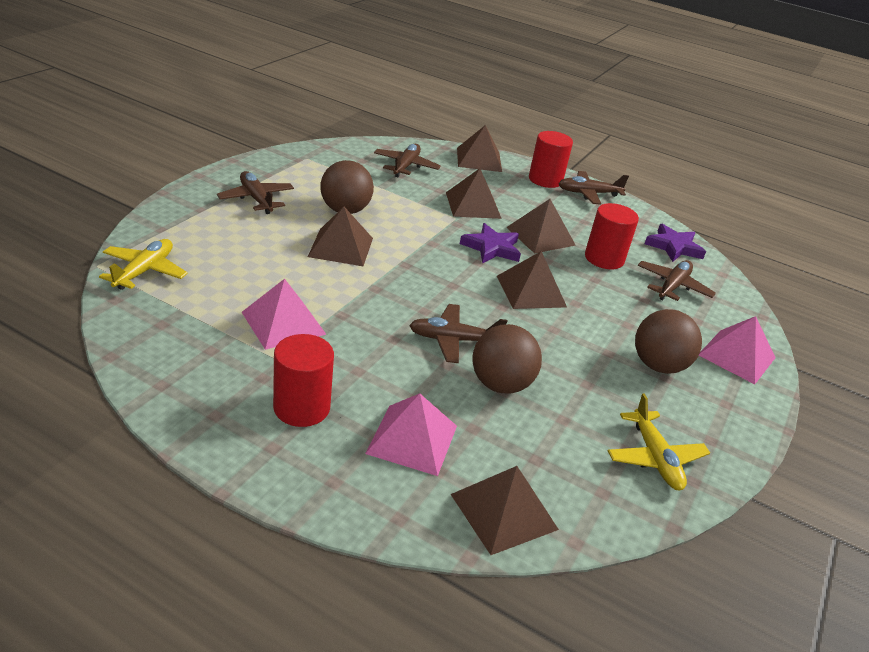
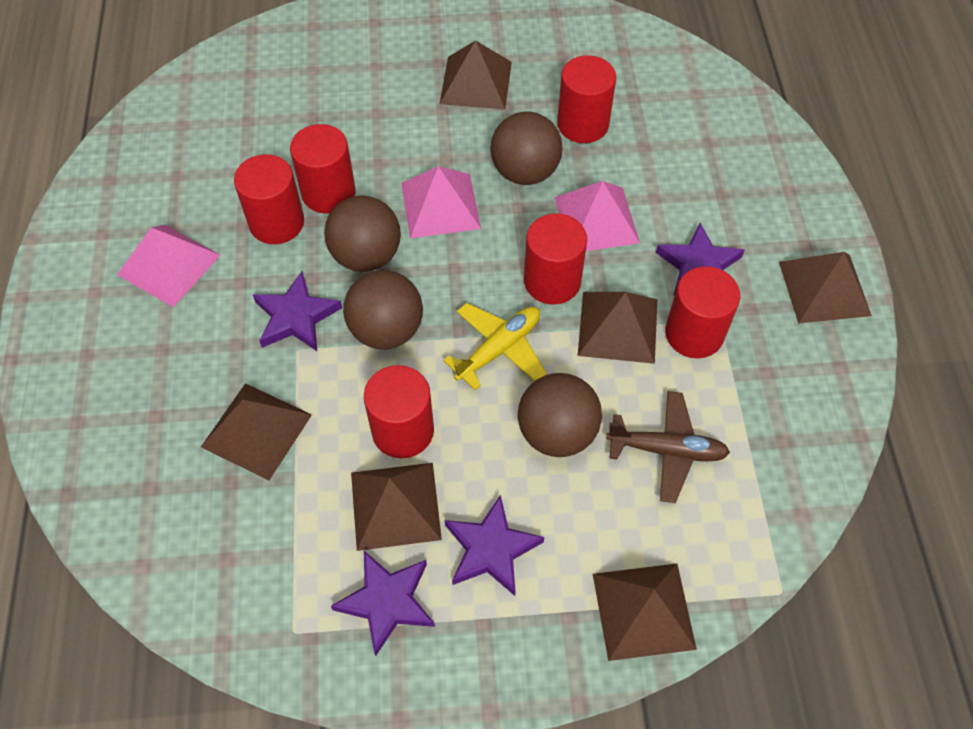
brown ball: 3 -> 4
brown plane: 5 -> 1
purple star: 2 -> 4
red cylinder: 3 -> 6
yellow plane: 2 -> 1

